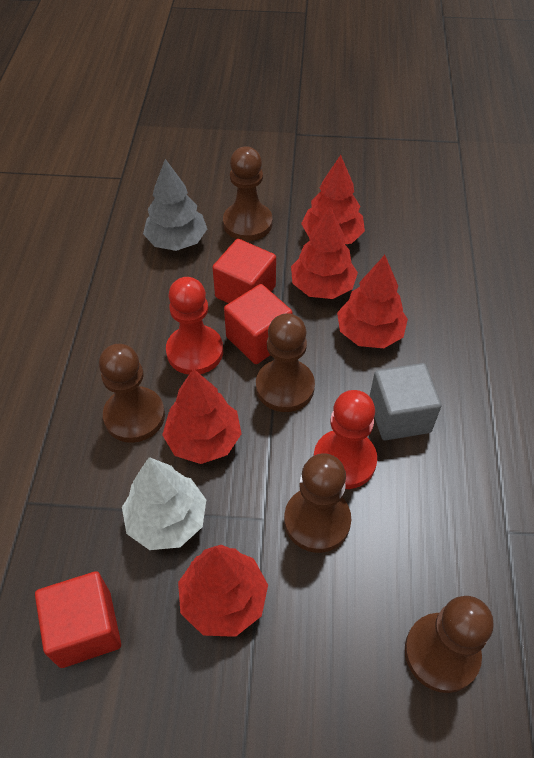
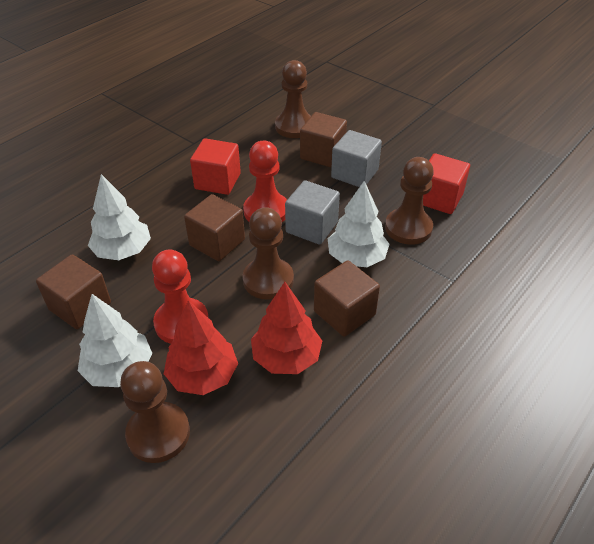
brown cube: 0 -> 4
brown pawn: 5 -> 4
grey cube: 1 -> 2
grey tree: 1 -> 0
red cube: 3 -> 2
red tree: 5 -> 2
white tree: 1 -> 3

